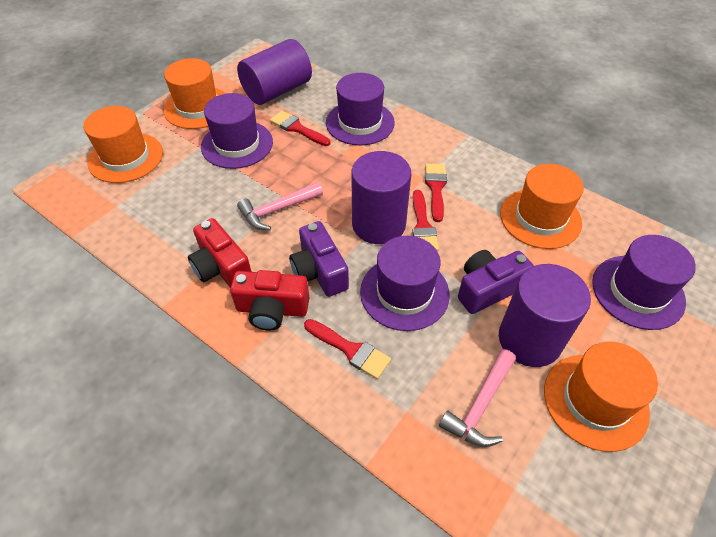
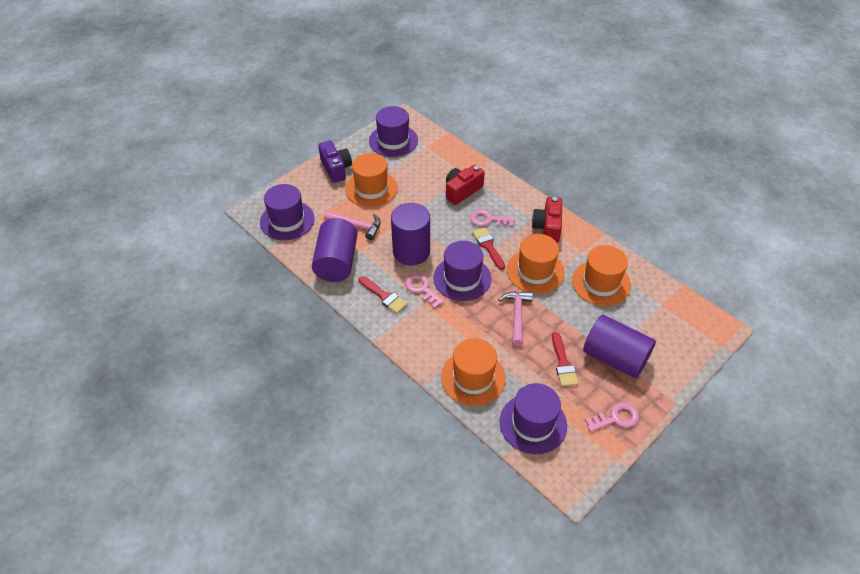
pink key: 0 -> 3
purple camera: 2 -> 1
red brush: 4 -> 3

